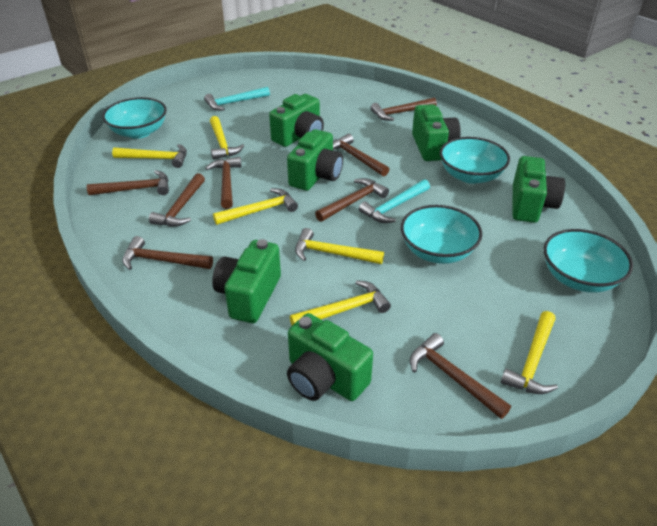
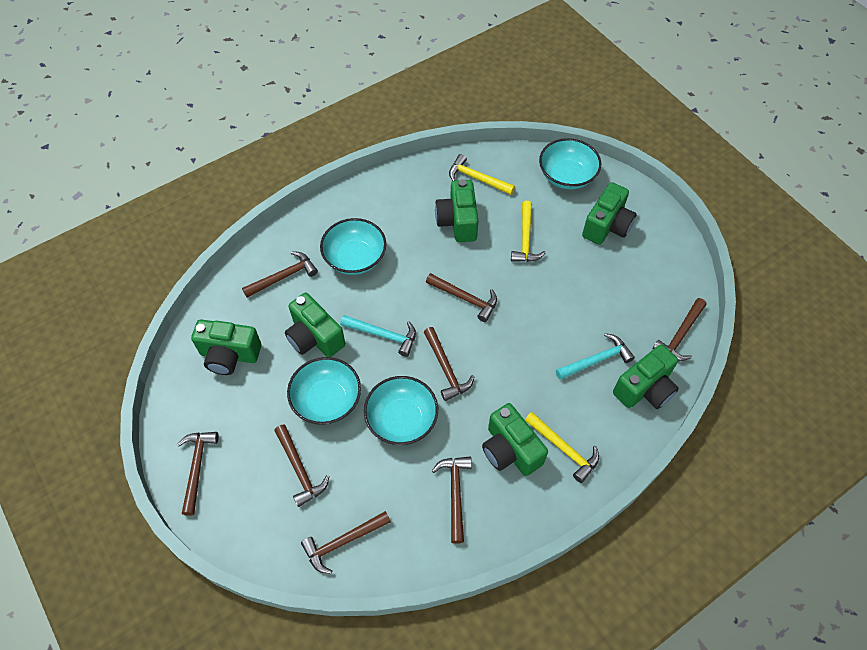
yellow hammer: 6 -> 3

